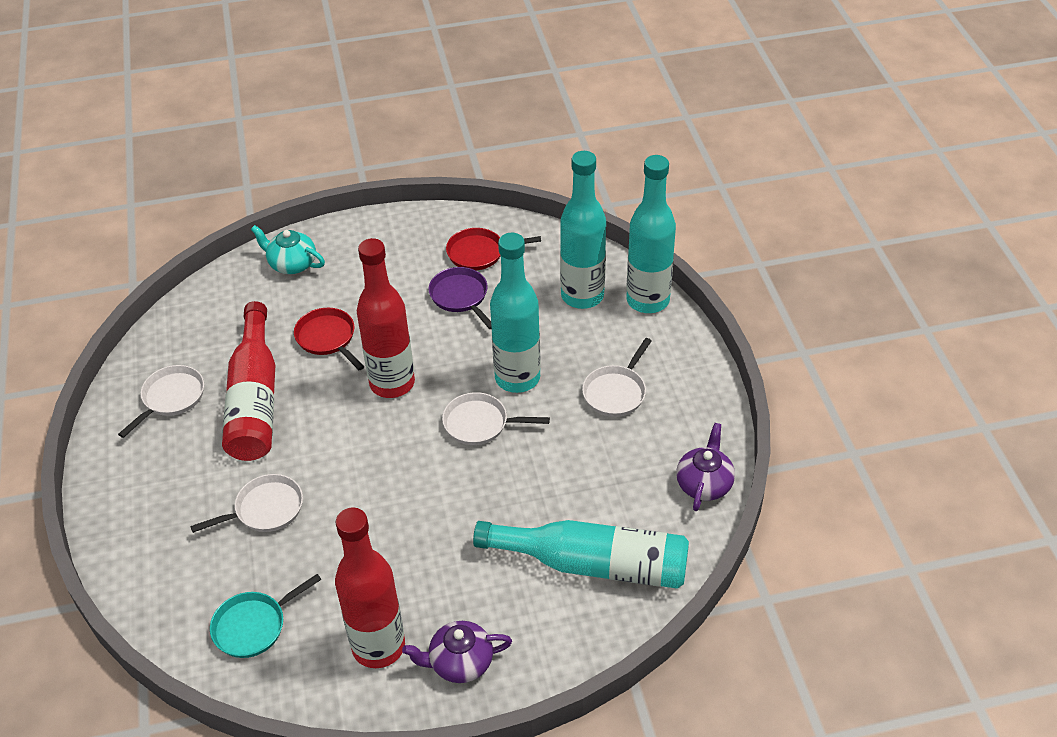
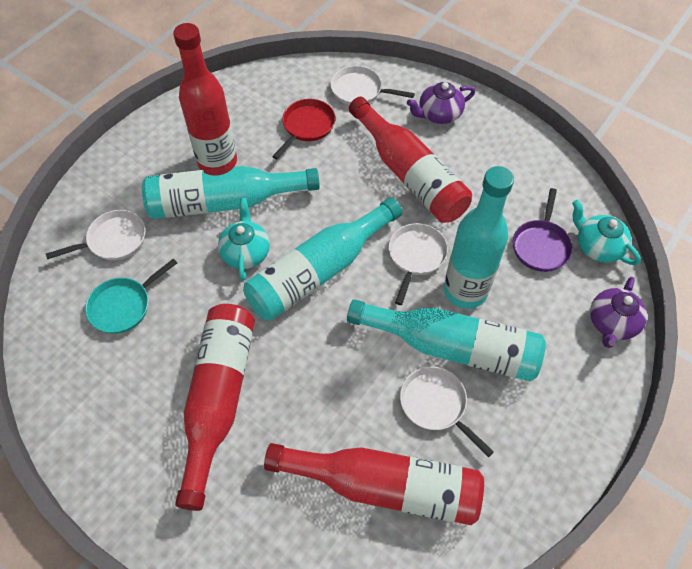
red bottle: 3 -> 4
red pan: 2 -> 1
turquoise teapot: 1 -> 2

